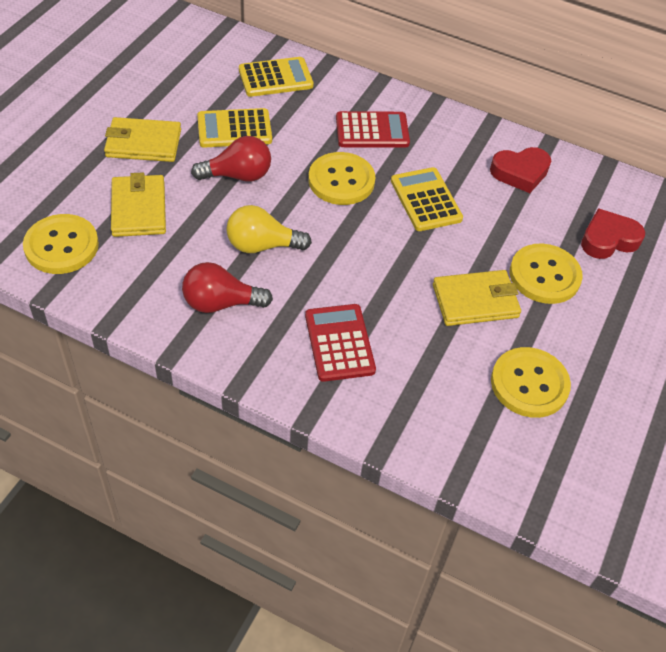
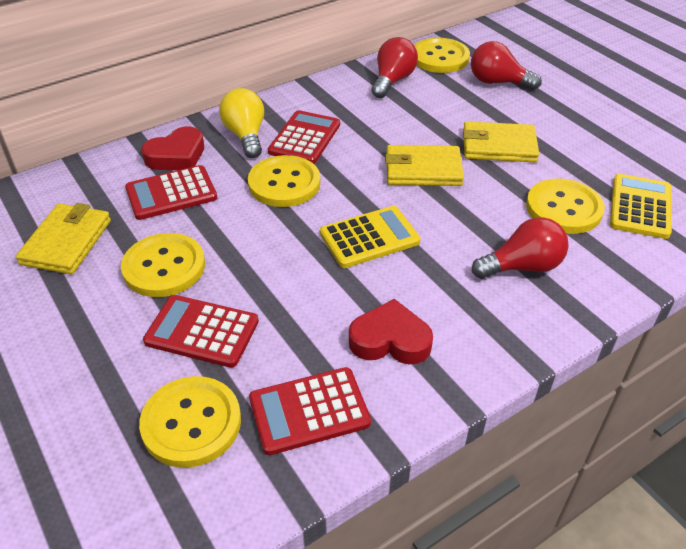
red calculator: 2 -> 4
red light bulb: 2 -> 3
yellow button: 4 -> 5
yellow calculator: 3 -> 2

